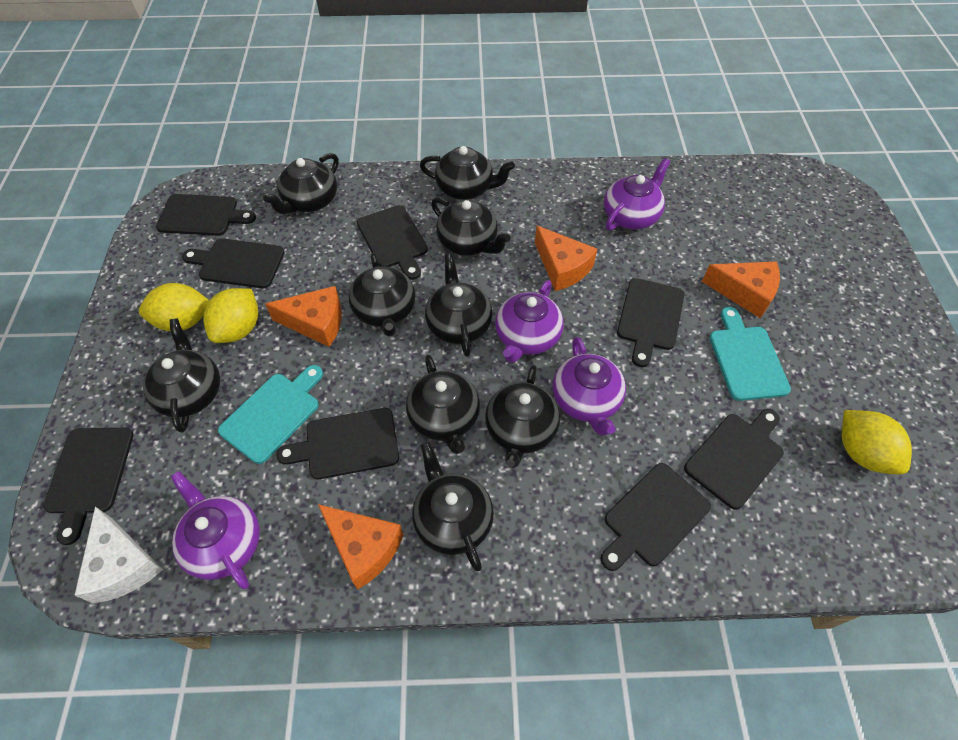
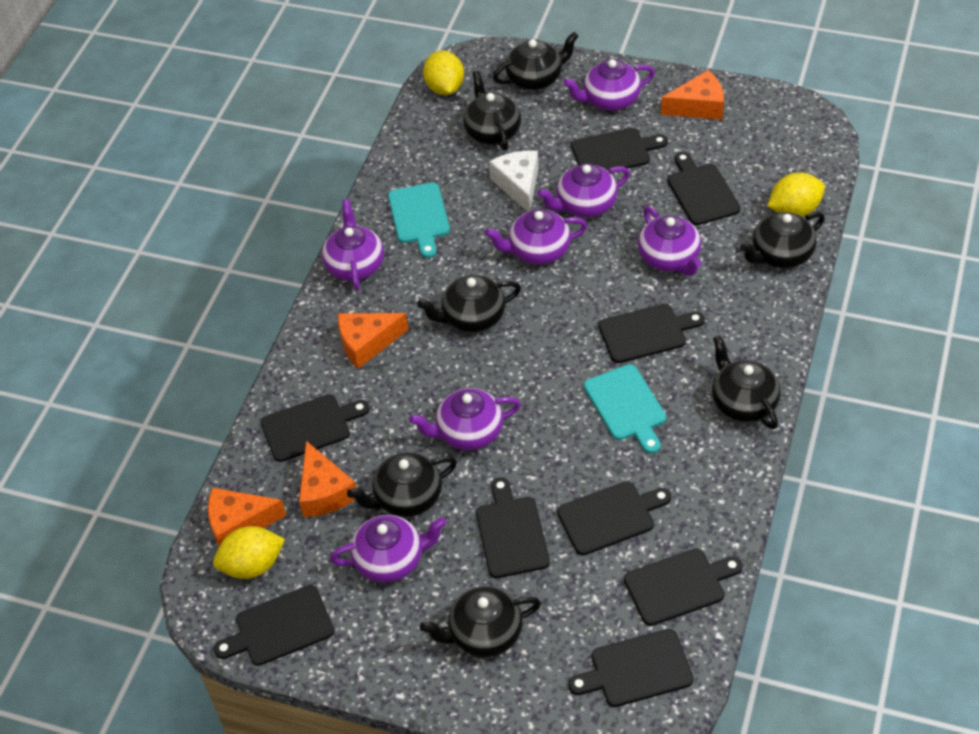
black cutting board: 8 -> 9
black teapot: 9 -> 7
purple teapot: 4 -> 7

